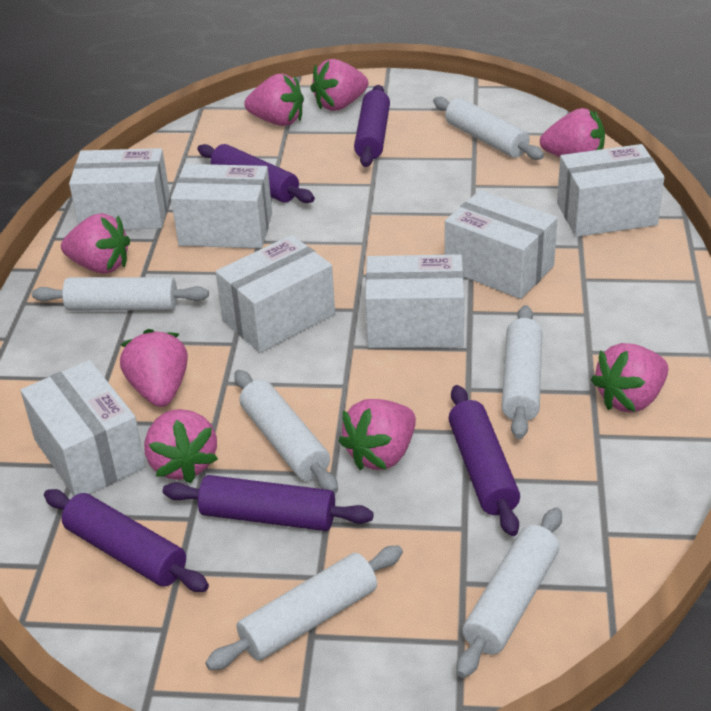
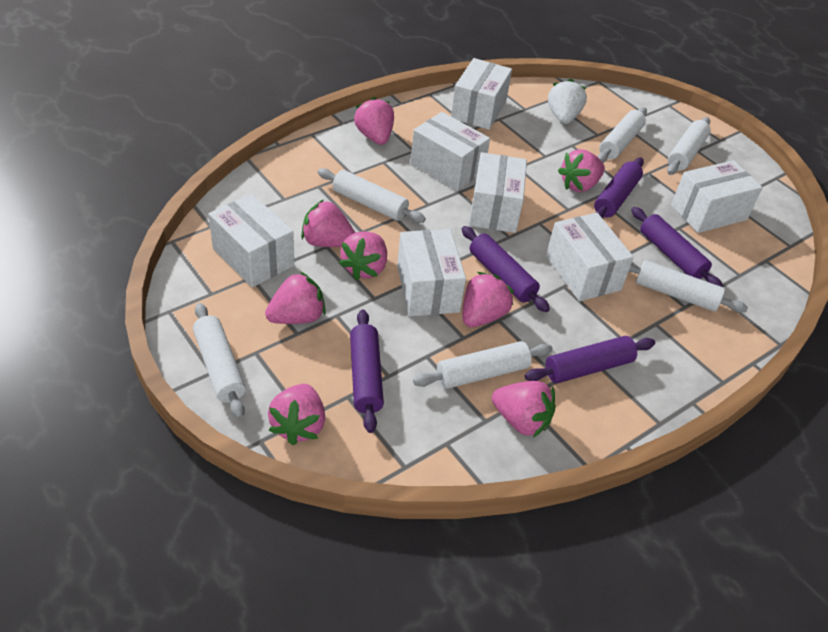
white strawberry: 0 -> 1

